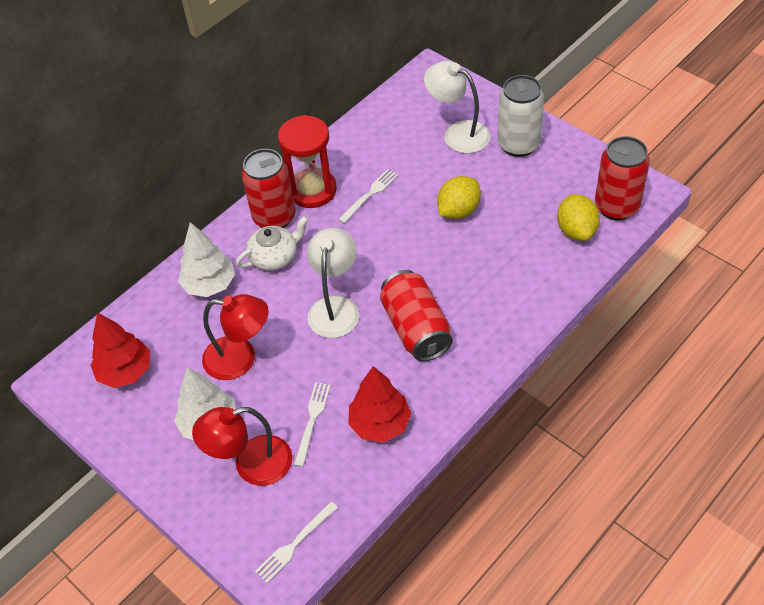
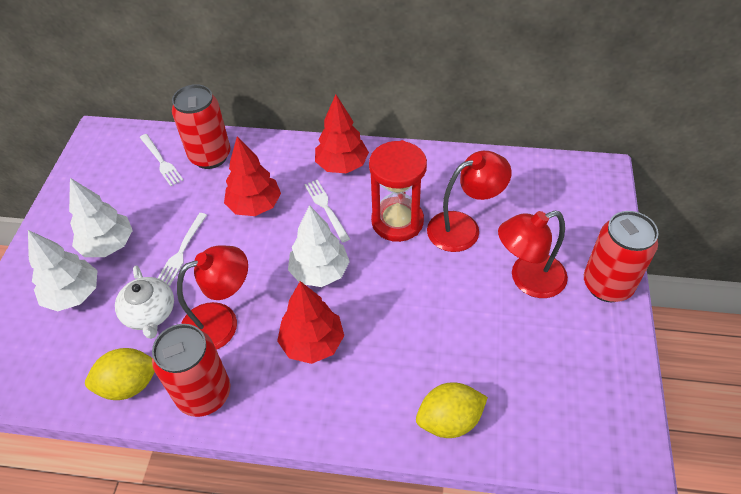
red lamp: 2 -> 3
red tree: 2 -> 3
white can: 1 -> 0
white lamp: 2 -> 0
white tree: 2 -> 3

